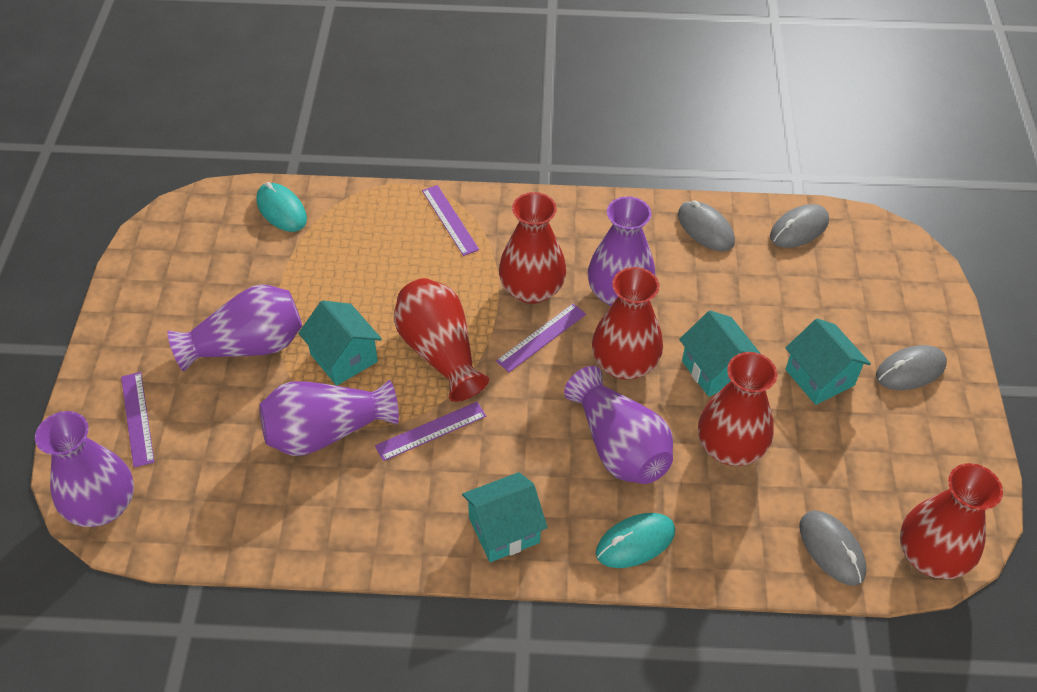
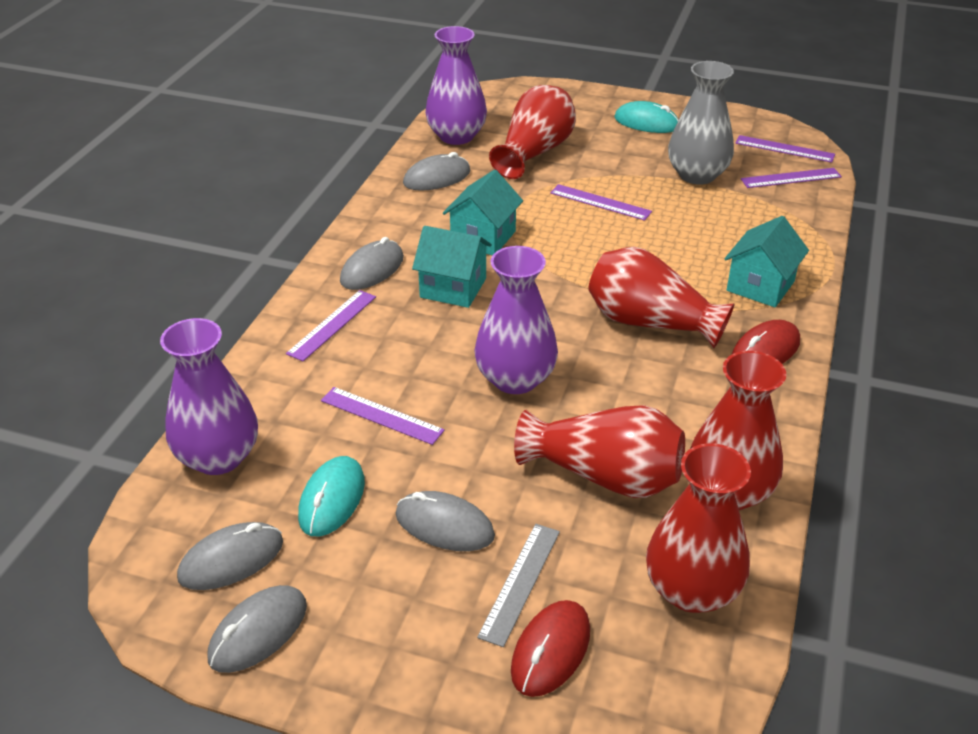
grey mouse: 4 -> 5
grey ruler: 0 -> 1
grey vase: 0 -> 1
purple ruler: 4 -> 5
purple vase: 5 -> 3
red mouse: 0 -> 2
turquoise house: 4 -> 3

